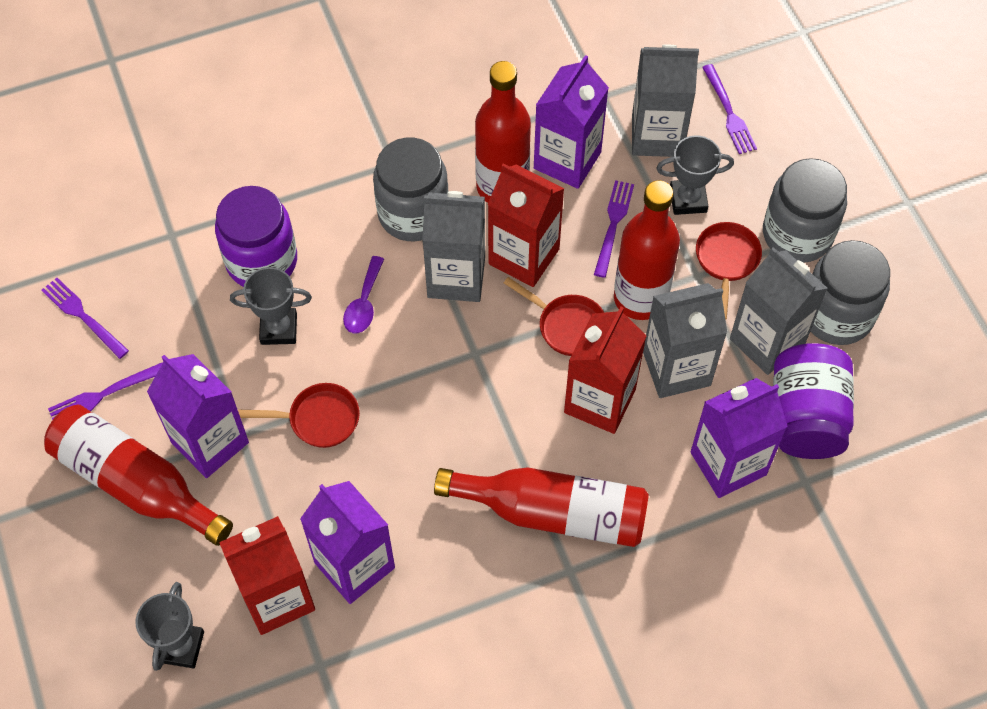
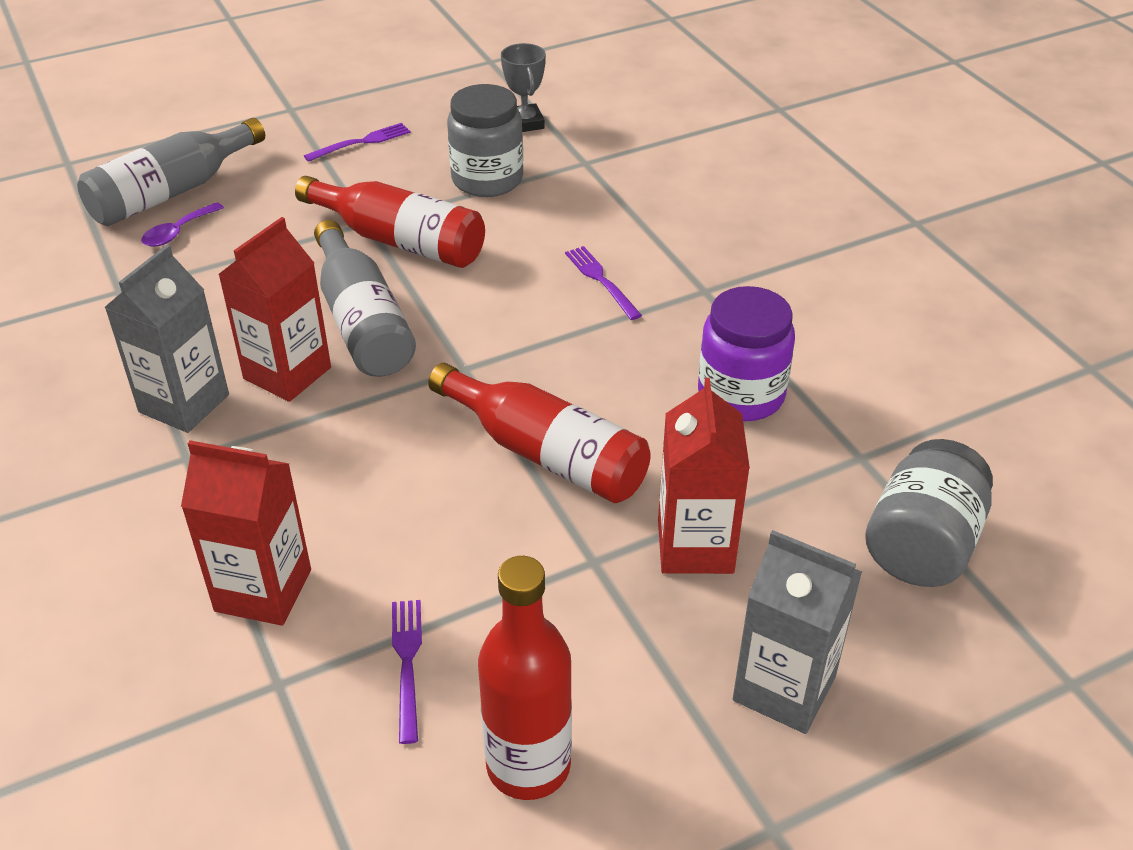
grey bottle: 0 -> 2
grey carton: 4 -> 2
grey jar: 3 -> 2
grey trophy: 3 -> 1
purple carton: 4 -> 0
purple fork: 4 -> 3
purple jar: 2 -> 1
red bottle: 4 -> 3
red pan: 3 -> 0

